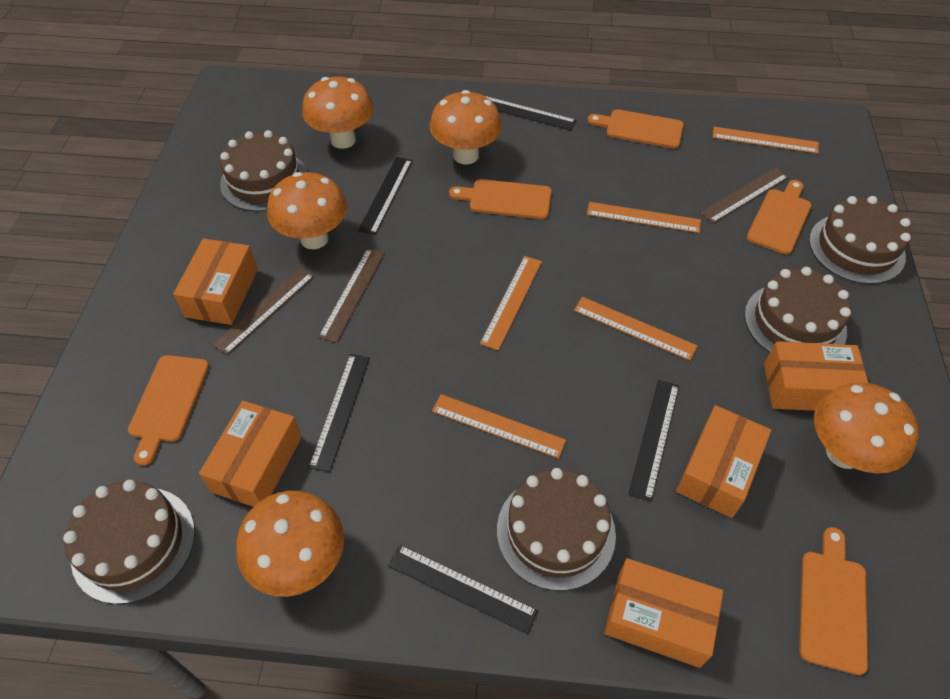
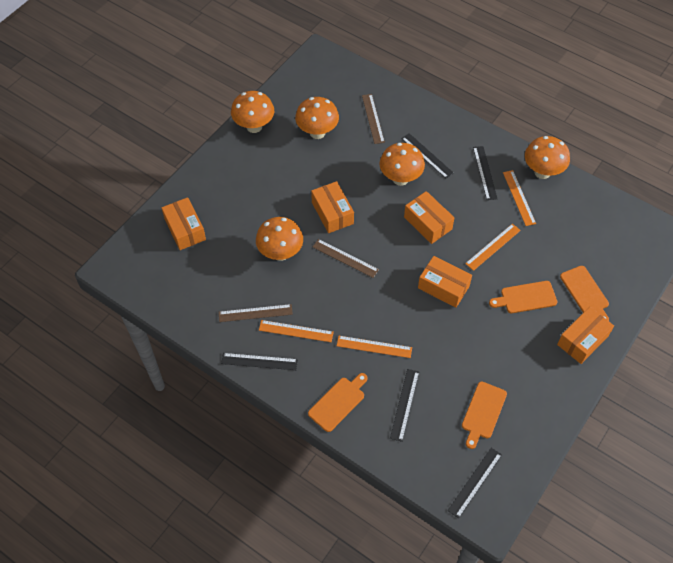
brown cake: 5 -> 0
orange cutting board: 5 -> 4
orange ruler: 5 -> 4

